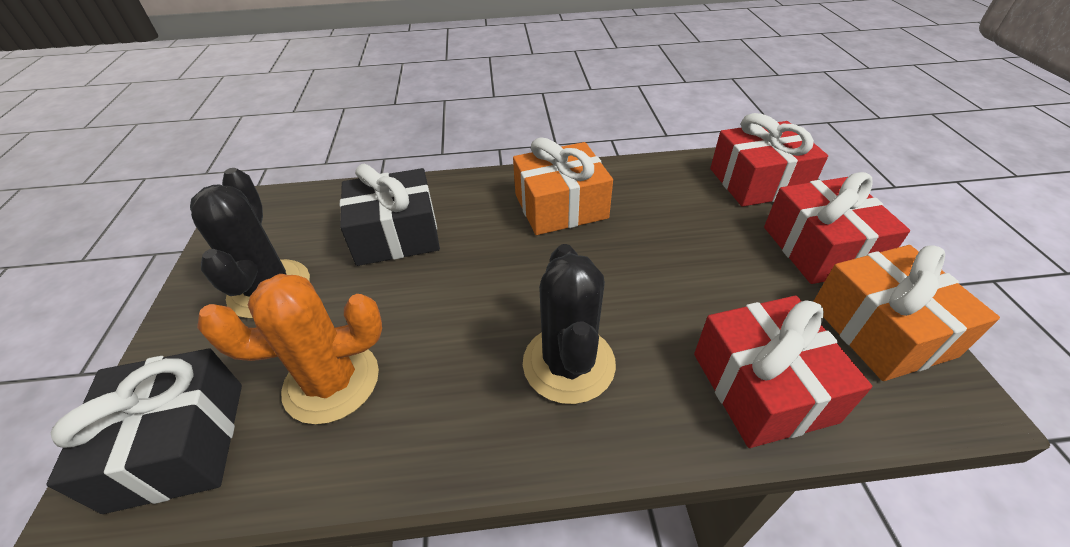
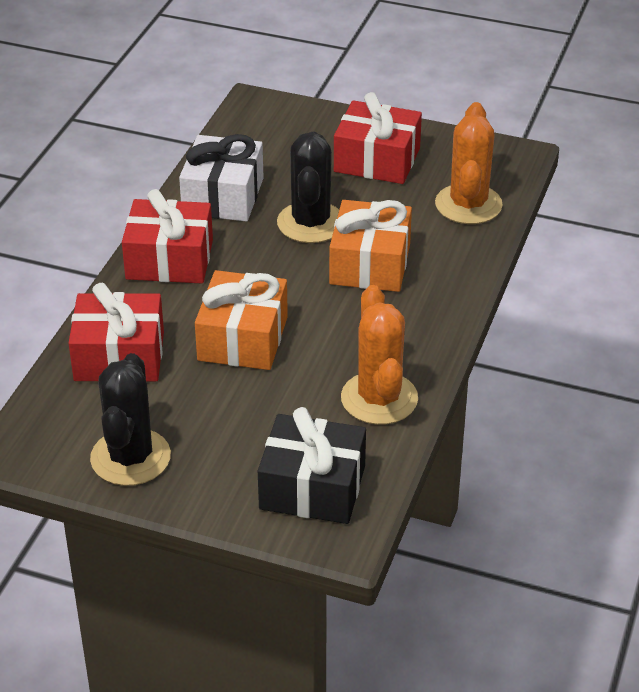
black gift: 2 -> 1
orange cactus: 1 -> 2
white gift: 0 -> 1

